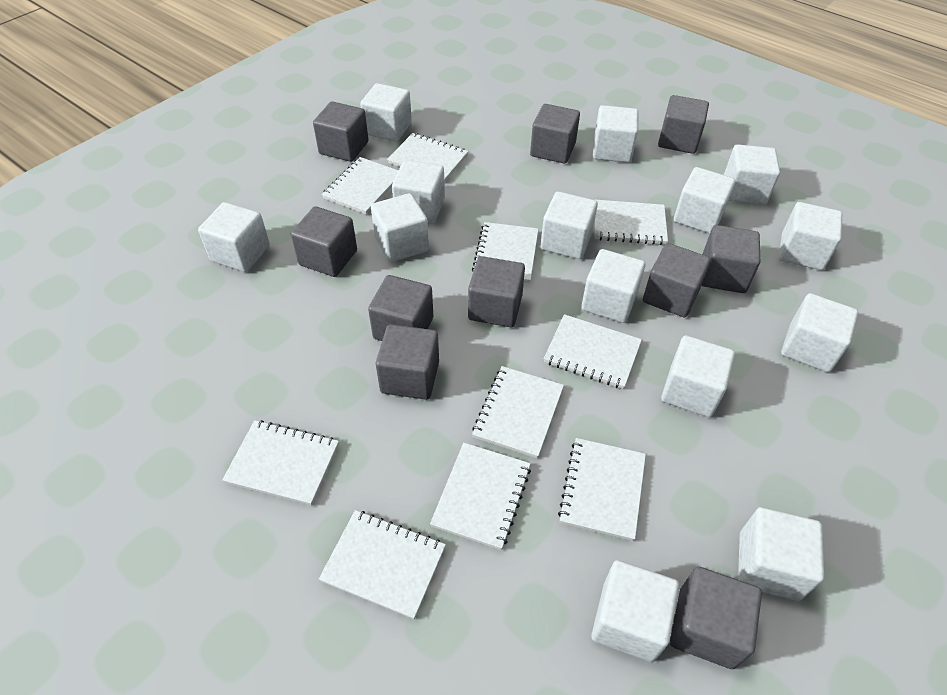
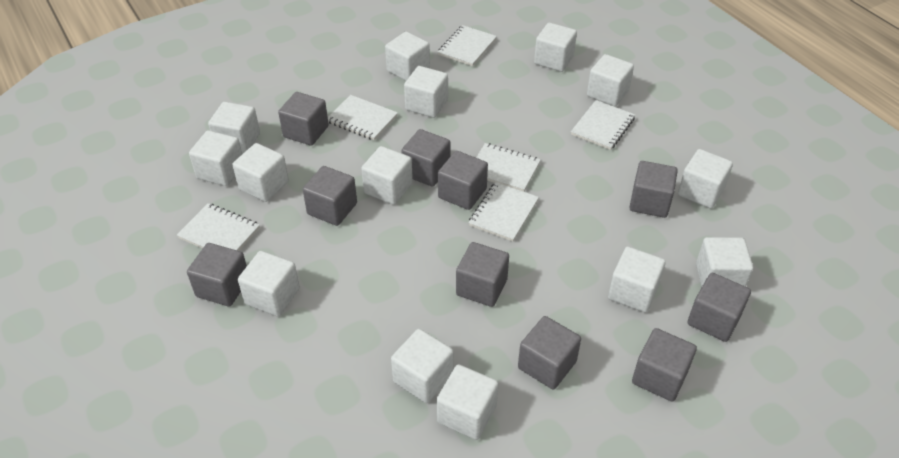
white notebook: 10 -> 6

